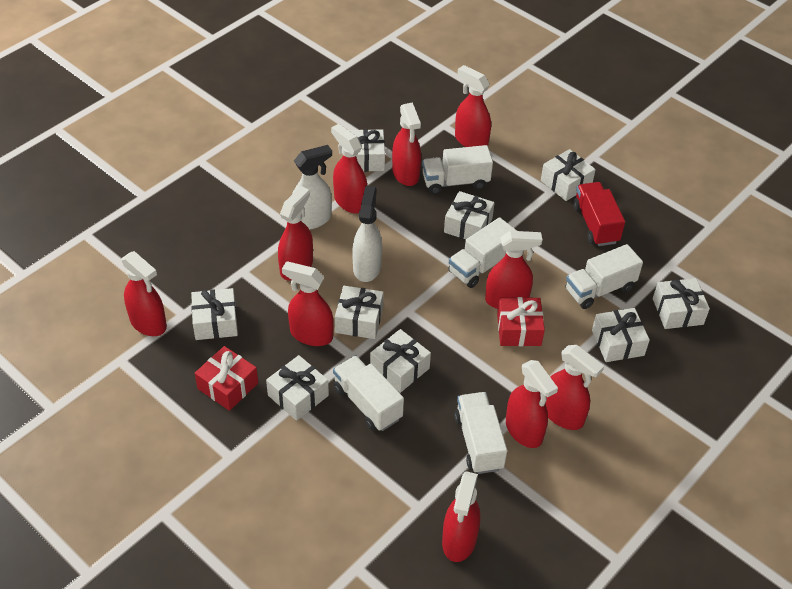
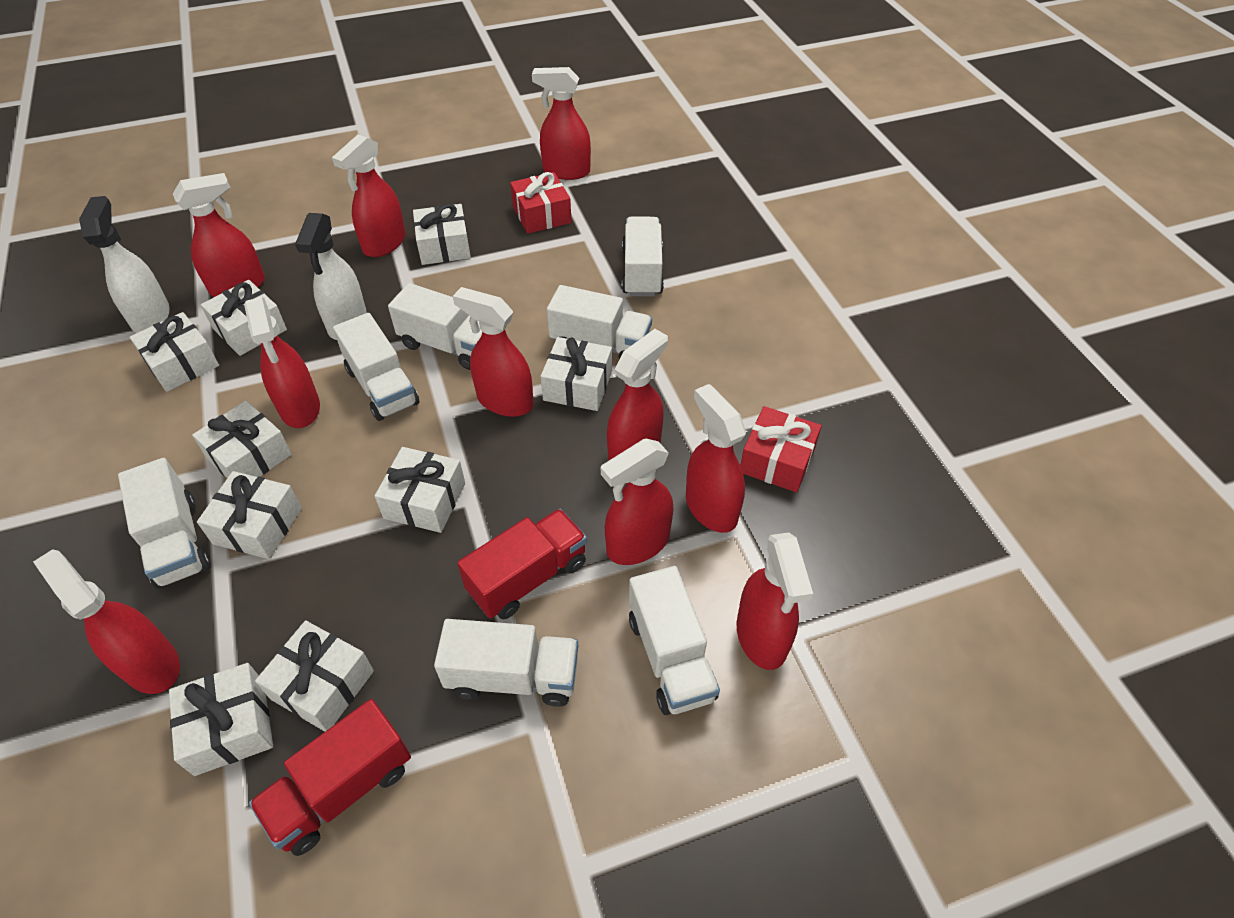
red truck: 1 -> 2
white truck: 5 -> 7

